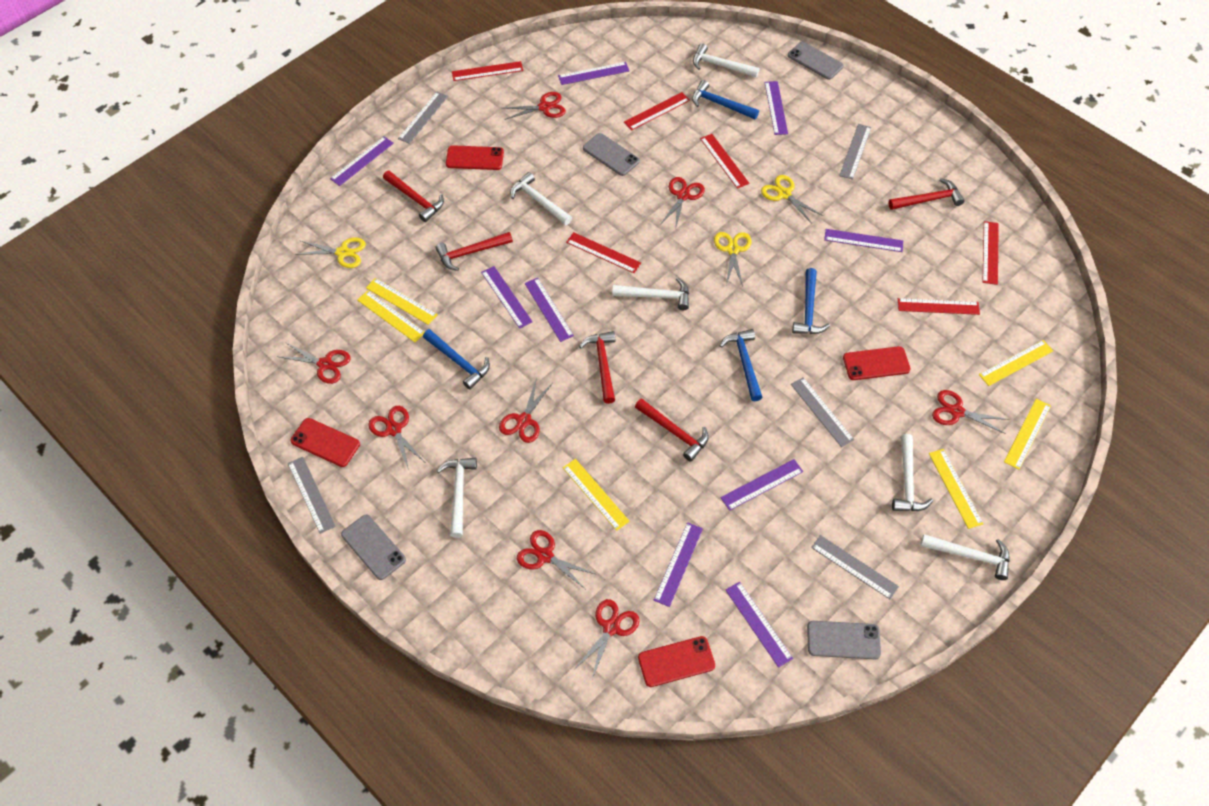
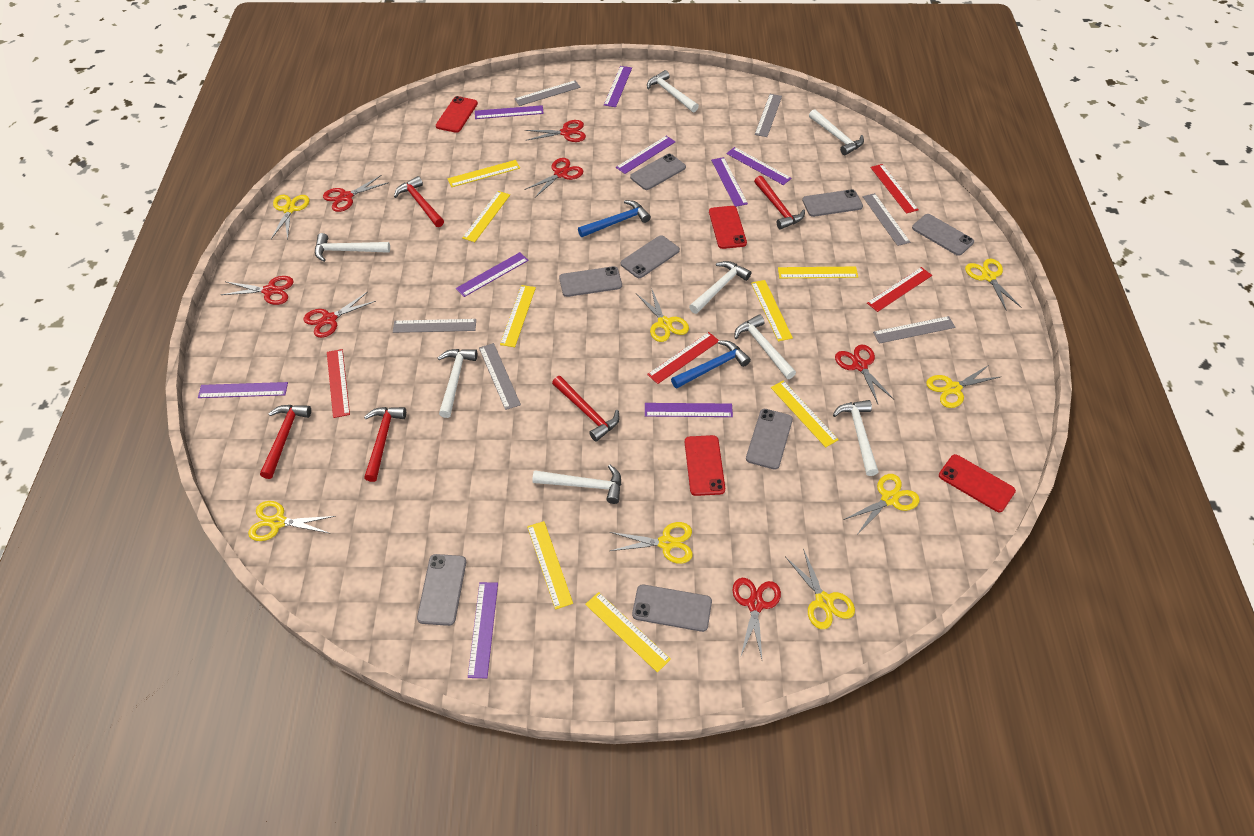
blue hammer: 4 -> 2
grey phone: 4 -> 8
grey ruler: 5 -> 6
red ruler: 6 -> 4
red scissors: 8 -> 7
white hammer: 6 -> 8
yellow ruler: 6 -> 8
yellow scissors: 3 -> 8

